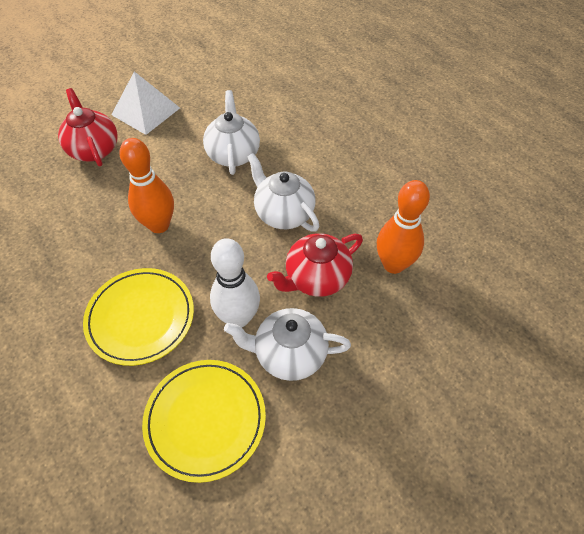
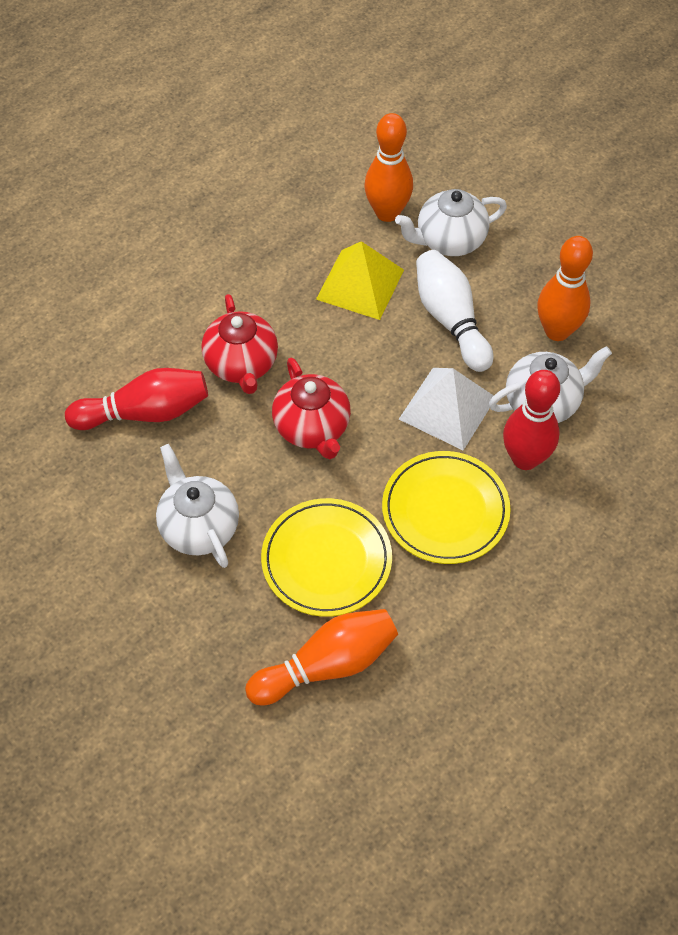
orange bowling pin: 2 -> 3
red bowling pin: 0 -> 2
yellow pyramid: 0 -> 1

